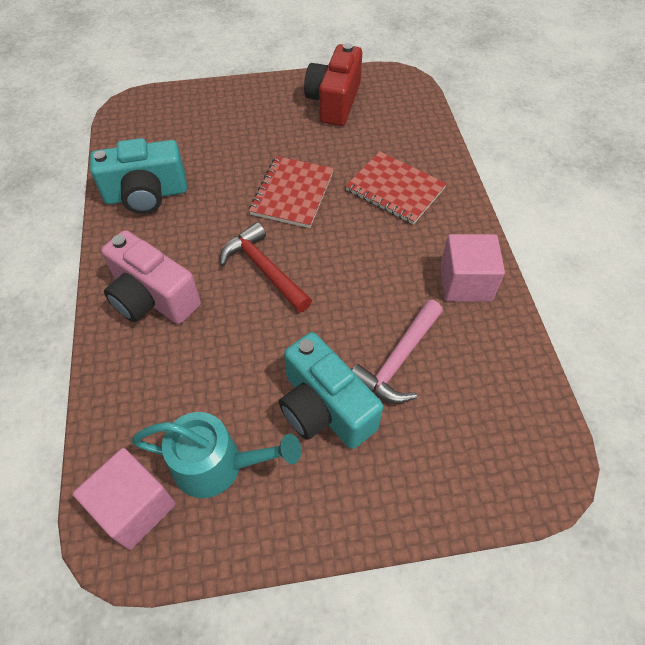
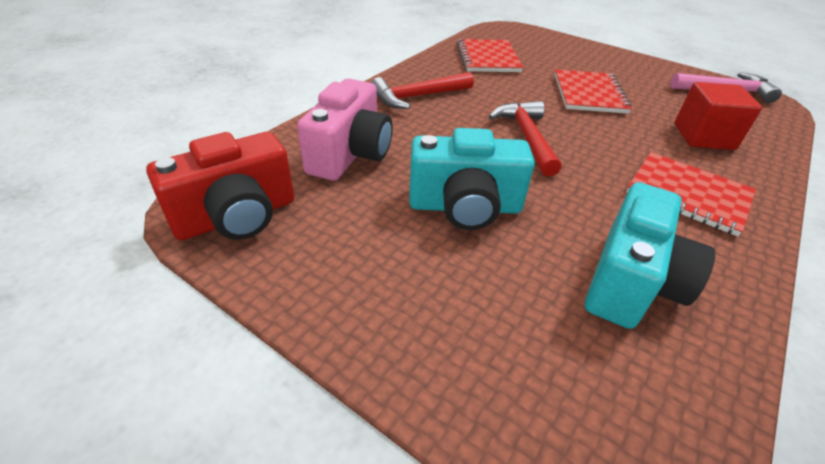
pink cube: 2 -> 0
red cube: 0 -> 1
red hammer: 1 -> 2
red notebook: 2 -> 3
turquoise watering can: 1 -> 0

